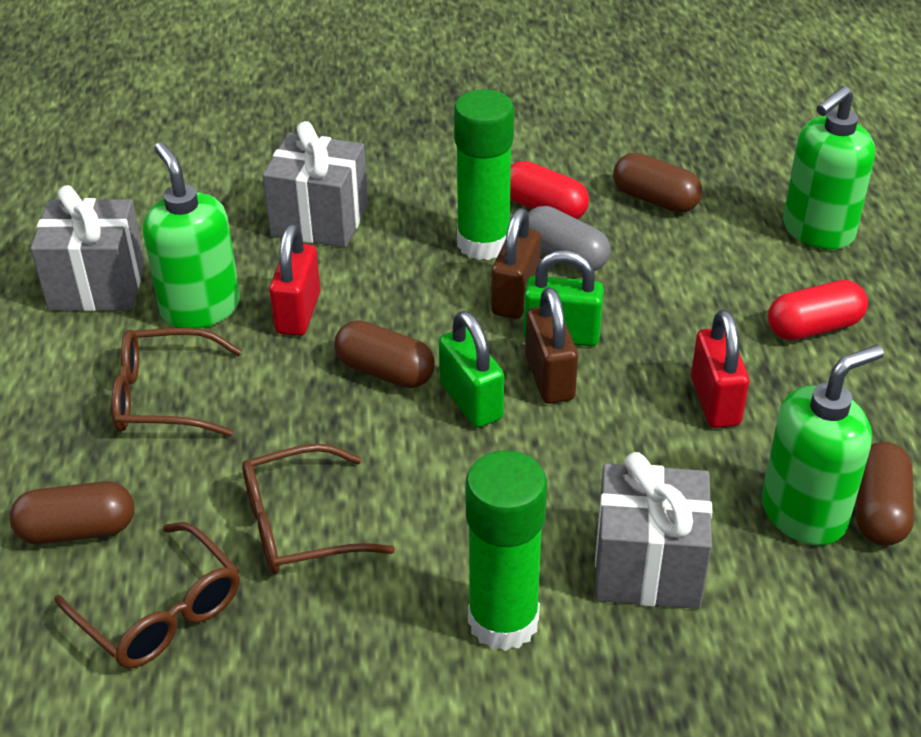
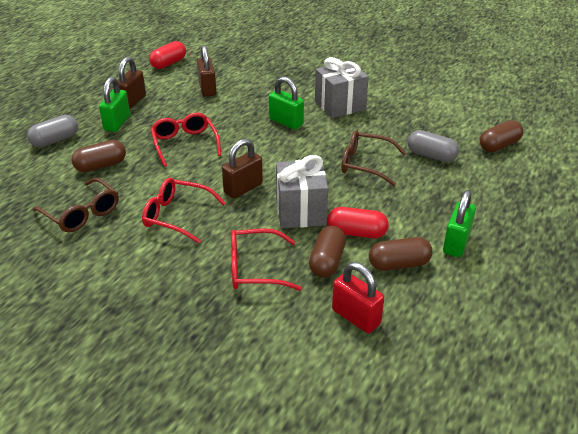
brown glasses: 3 -> 2
brown padlock: 2 -> 3
green glue stick: 2 -> 0
green padlock: 2 -> 3
green soap dispenser: 3 -> 0
grey capsule: 1 -> 2
grey gift: 3 -> 2
red glasses: 0 -> 3
red padlock: 2 -> 1

